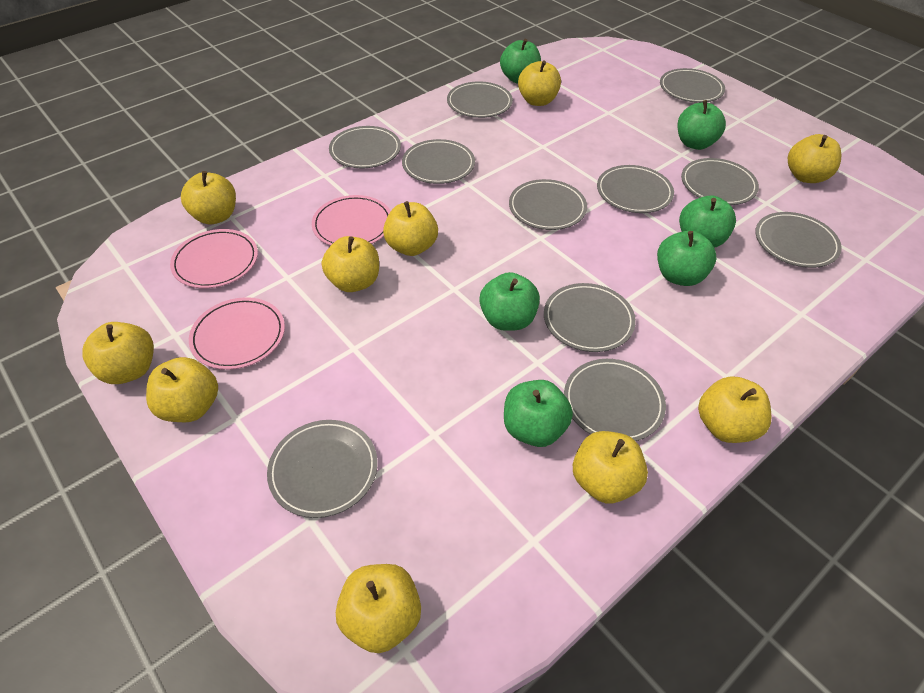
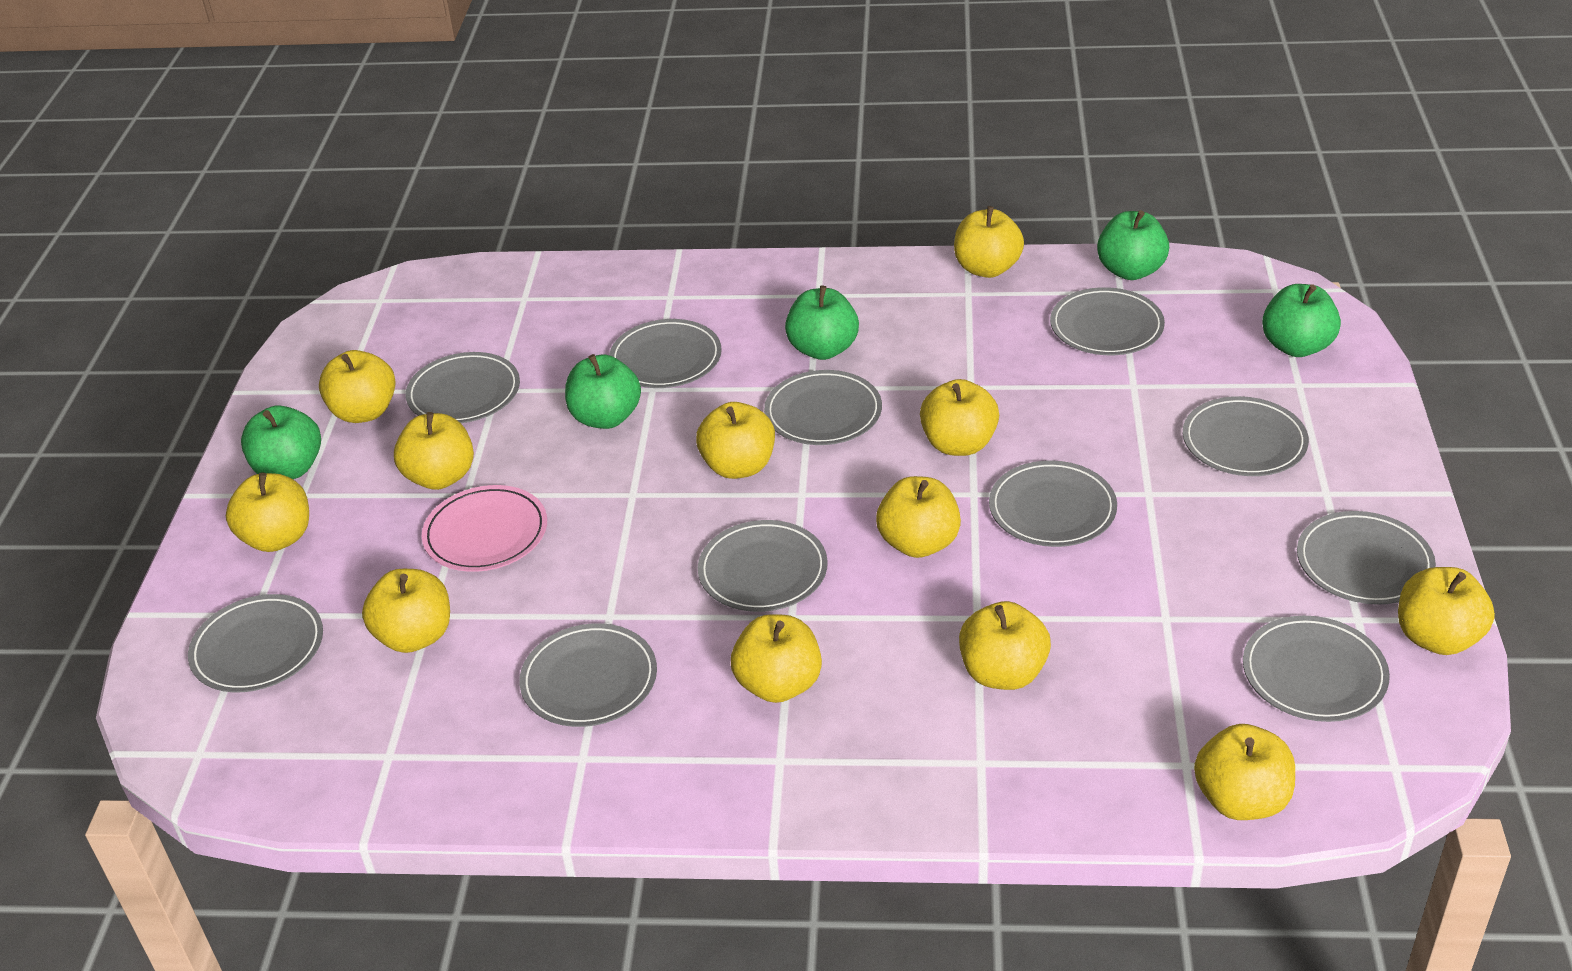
green apple: 6 -> 5
pink plate: 3 -> 1
yellow apple: 10 -> 12

